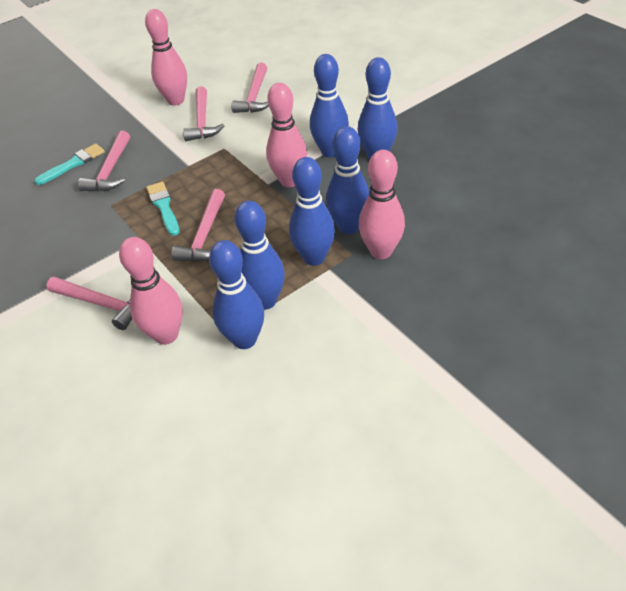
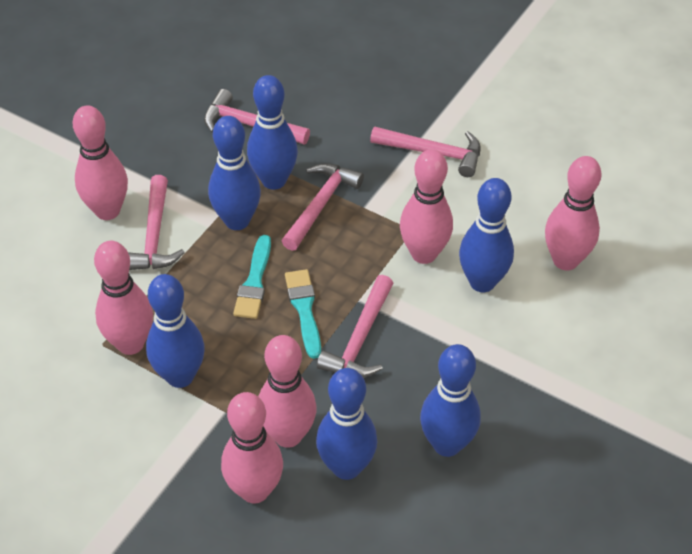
pink bowling pin: 4 -> 6

